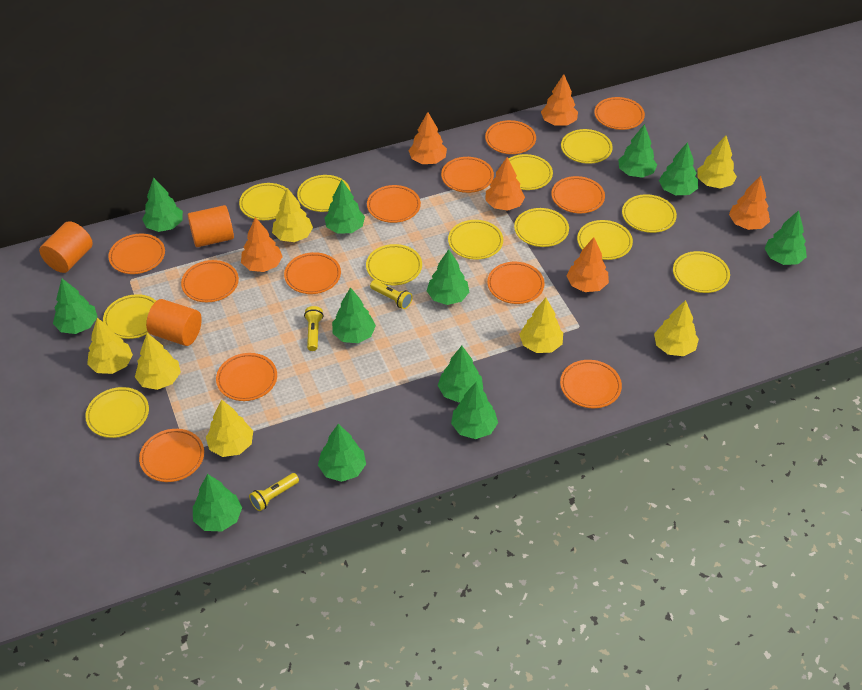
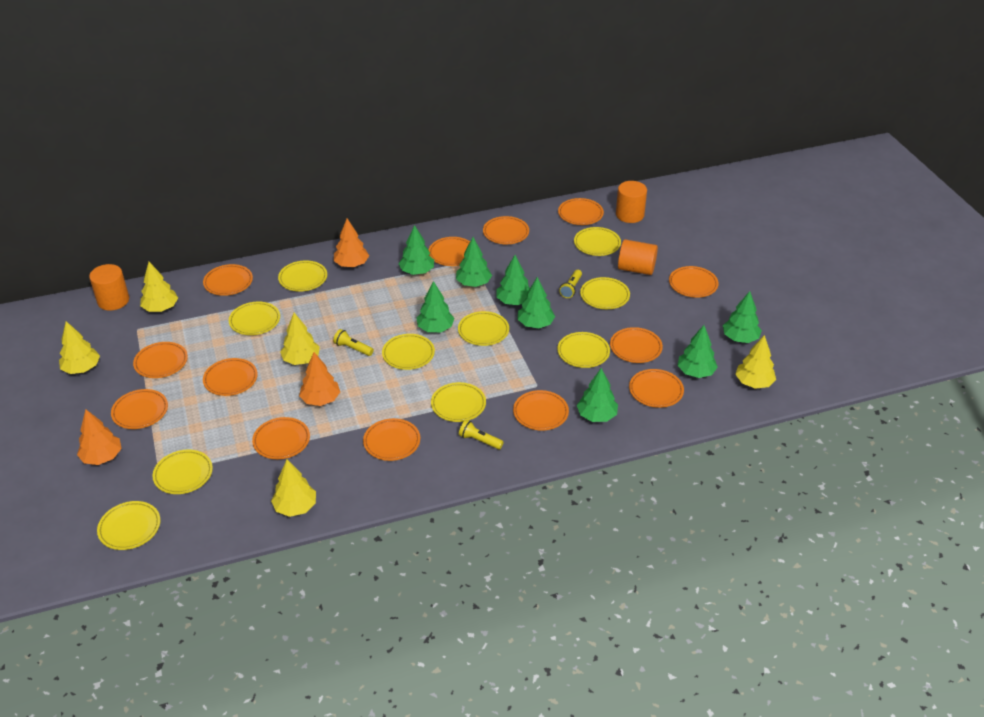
green tree: 12 -> 8
orange plate: 12 -> 13
orange tree: 6 -> 3
yellow plate: 12 -> 10
yellow tree: 7 -> 5

